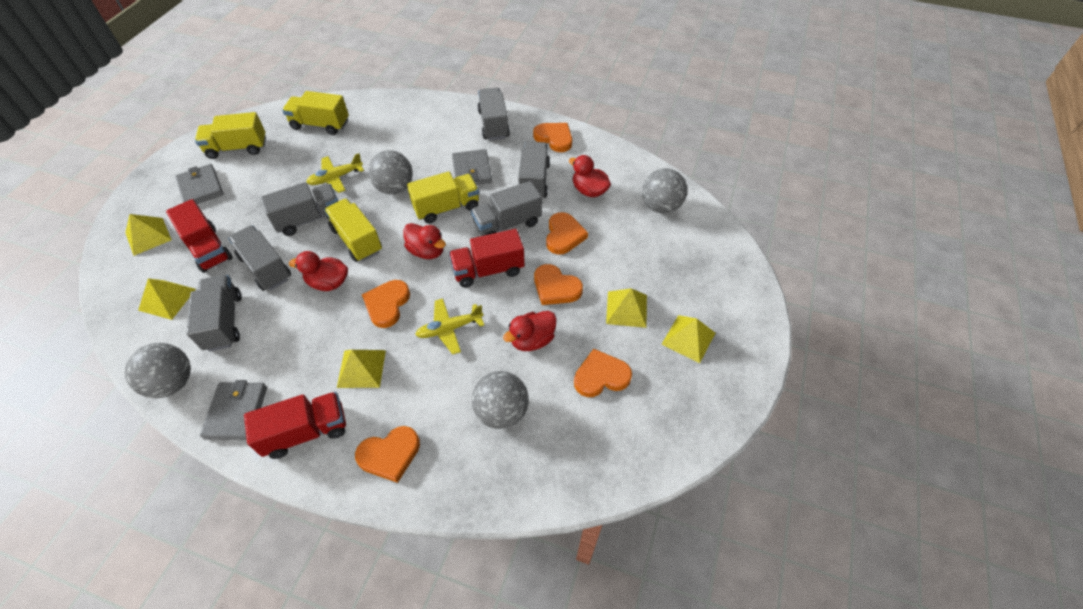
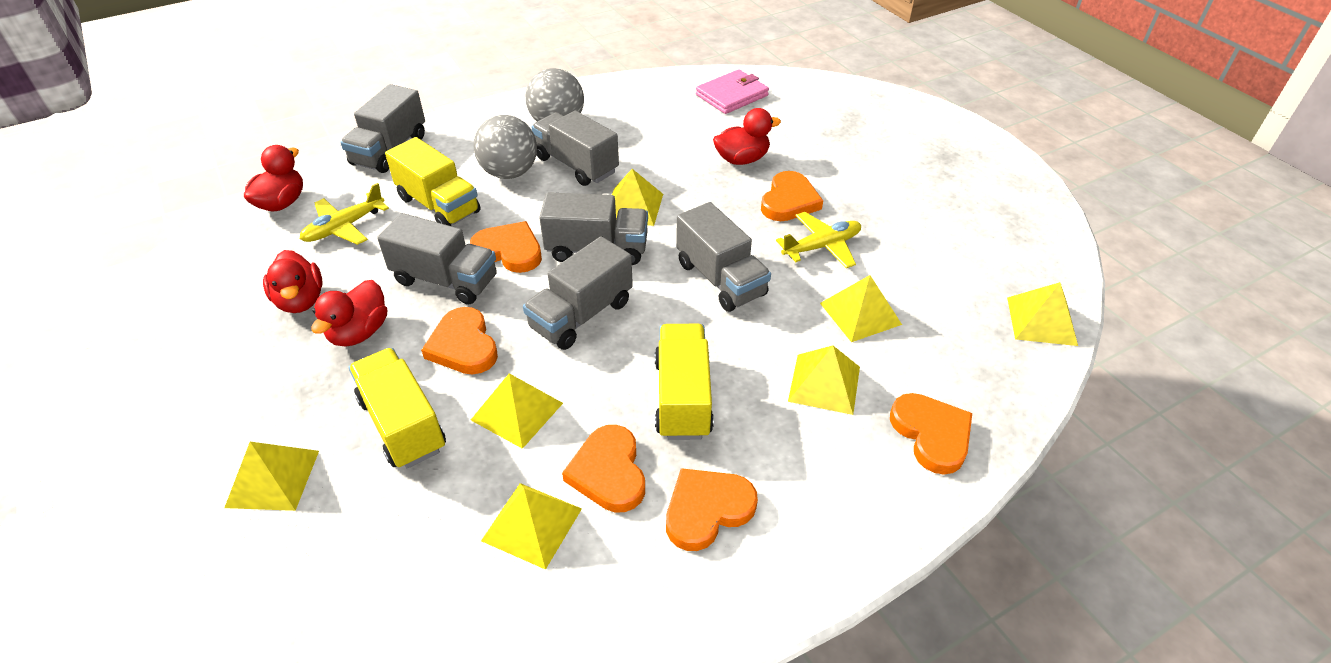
grey ball: 4 -> 2
grey wallet: 3 -> 0
pink wallet: 0 -> 1
red truck: 3 -> 0
yellow pyramid: 5 -> 7
yellow truck: 4 -> 3

